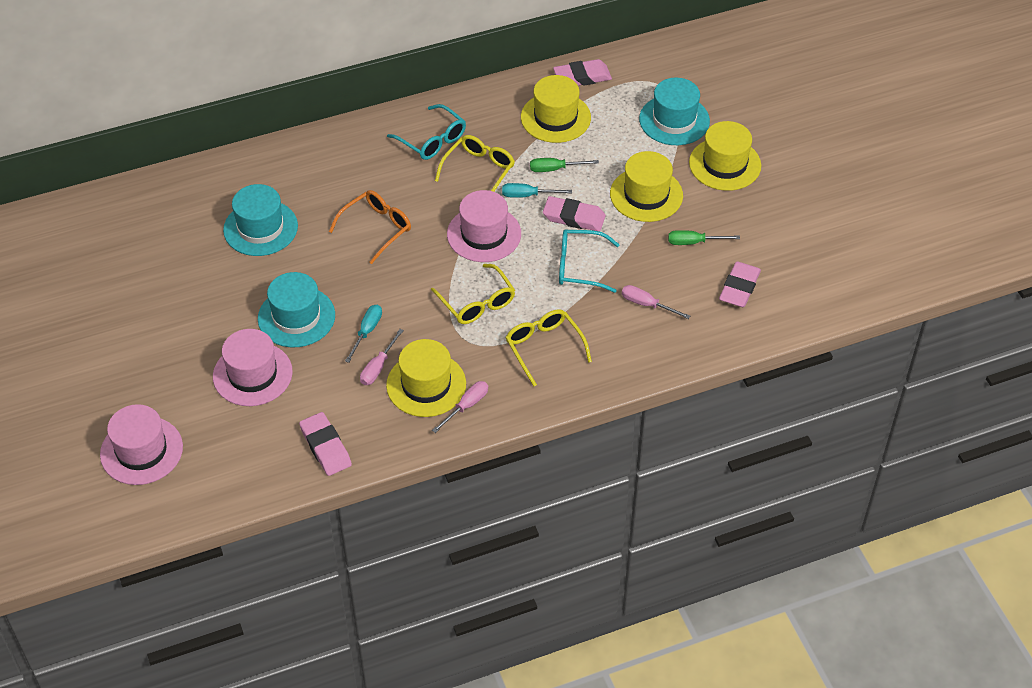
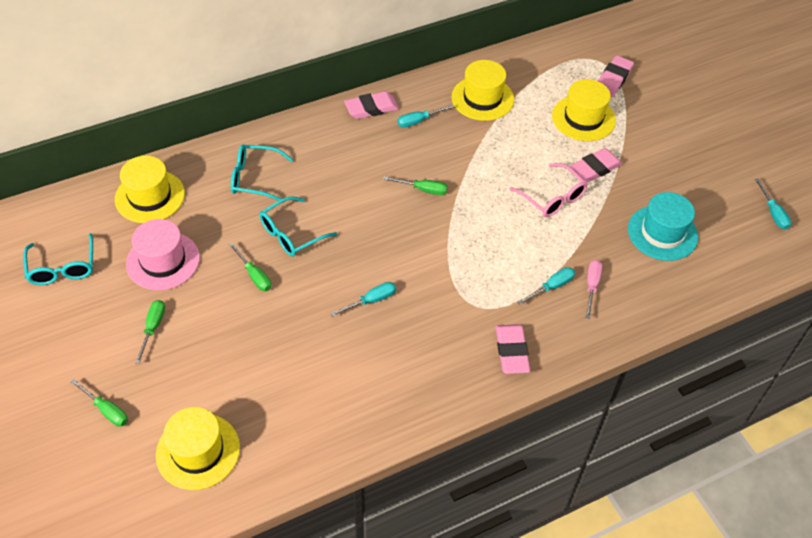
green screwdriver: 2 -> 4
orange glasses: 1 -> 0
pink glasses: 0 -> 1
pink hat: 3 -> 1
pink screwdriver: 3 -> 1
turquoise glasses: 2 -> 3
turquoise hat: 3 -> 1
turquoise screwdriver: 2 -> 4
yellow glasses: 3 -> 0

